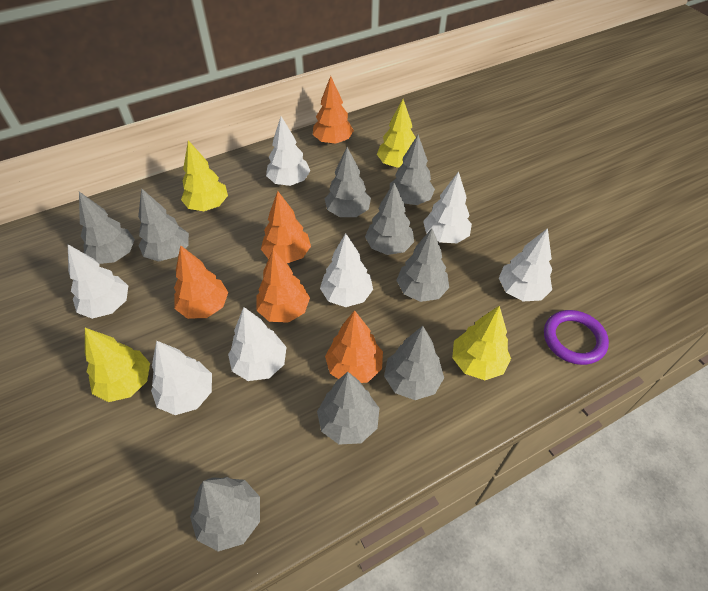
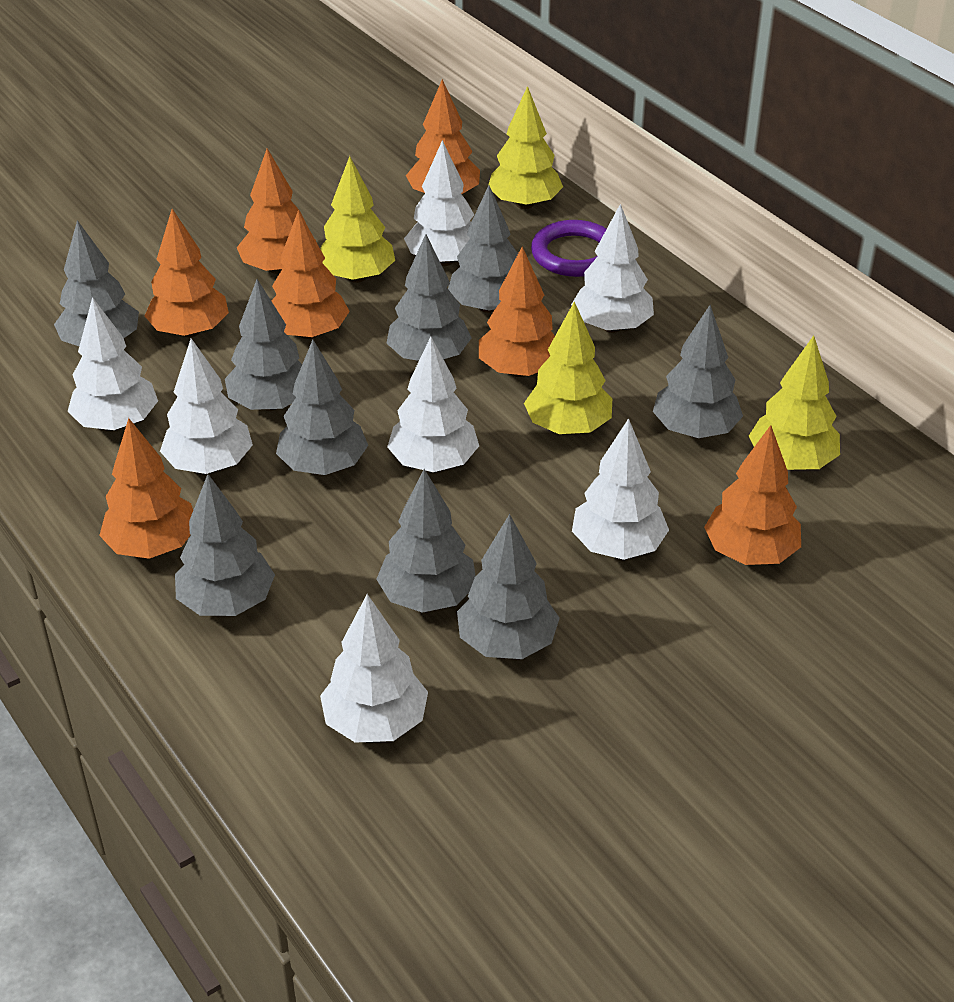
orange tree: 5 -> 7

